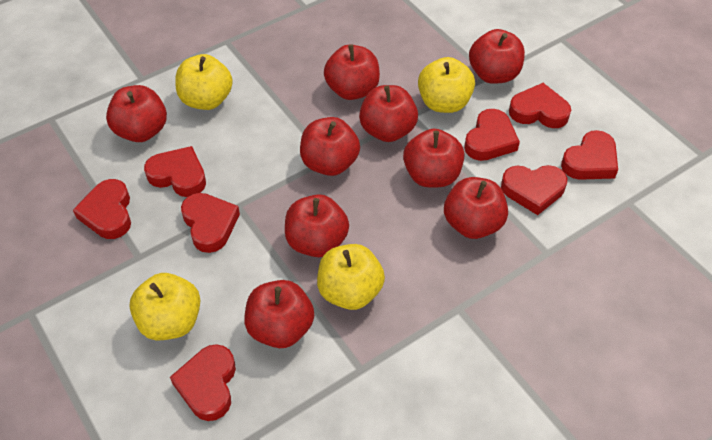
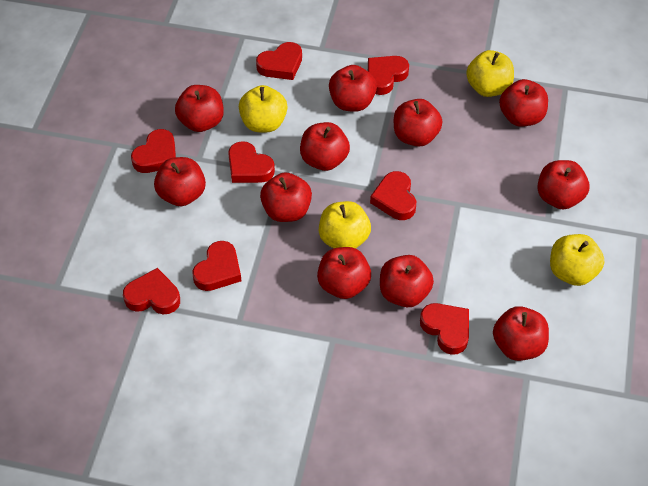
red apple: 9 -> 11

